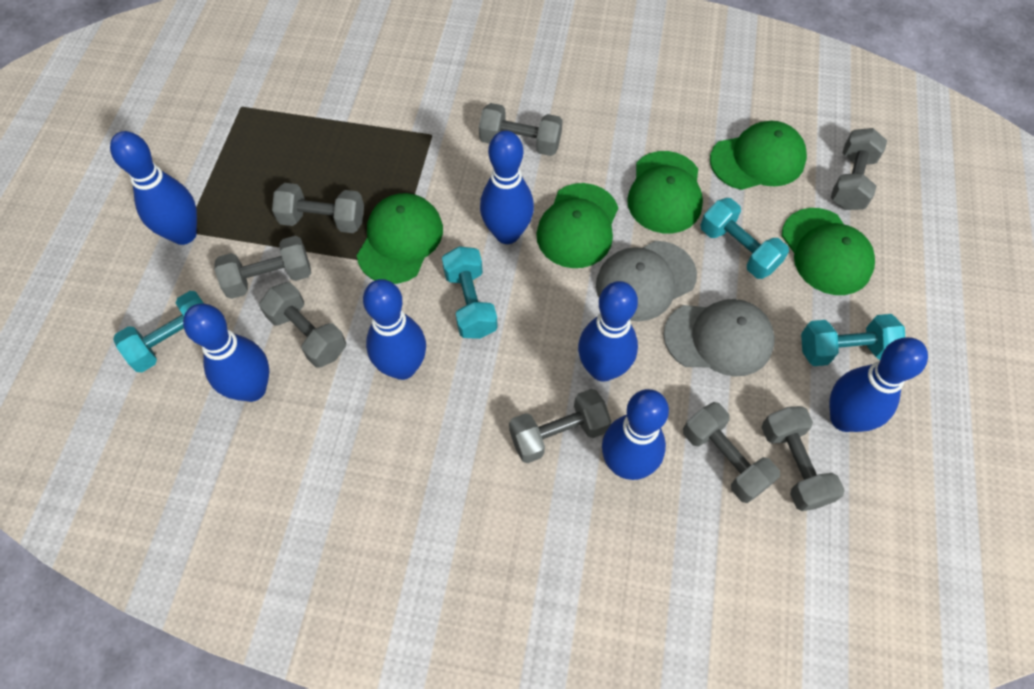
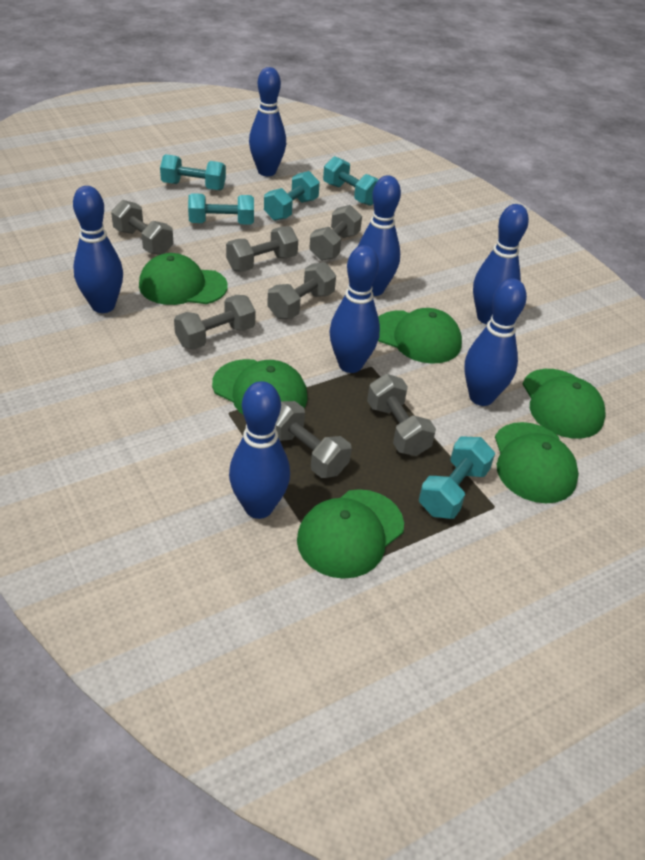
green cap: 5 -> 6
grey cap: 2 -> 0
grey dumbbell: 8 -> 7
turquoise dumbbell: 4 -> 5

